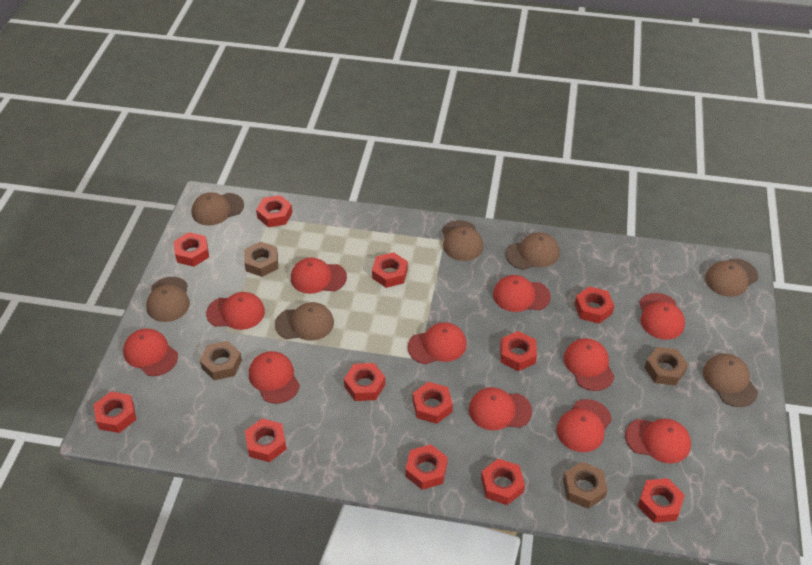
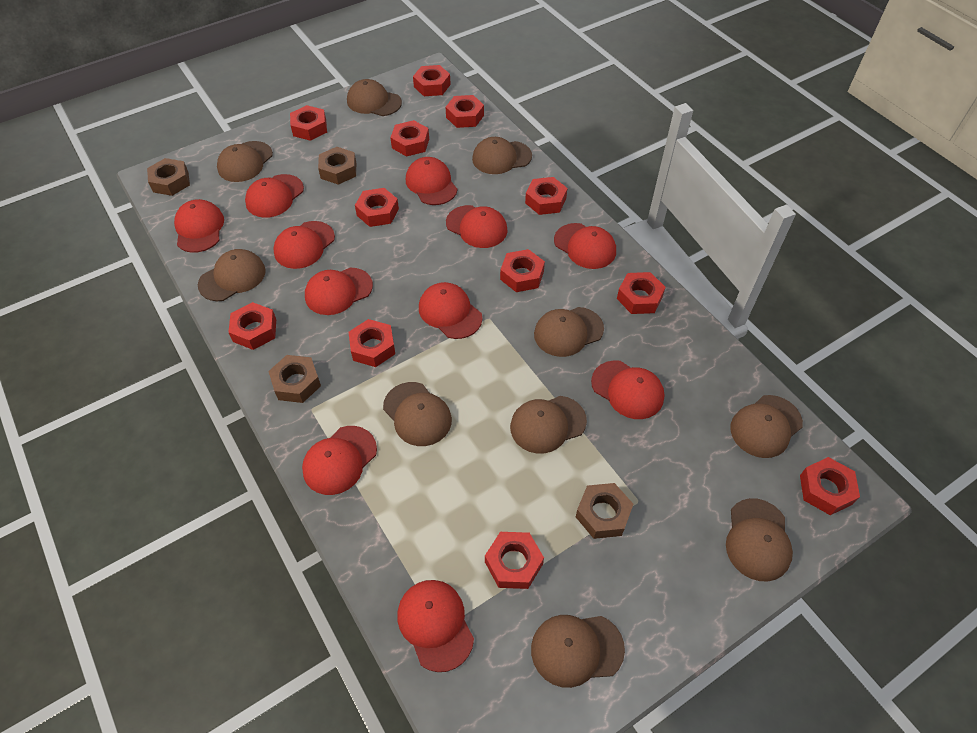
brown cap: 7 -> 10

